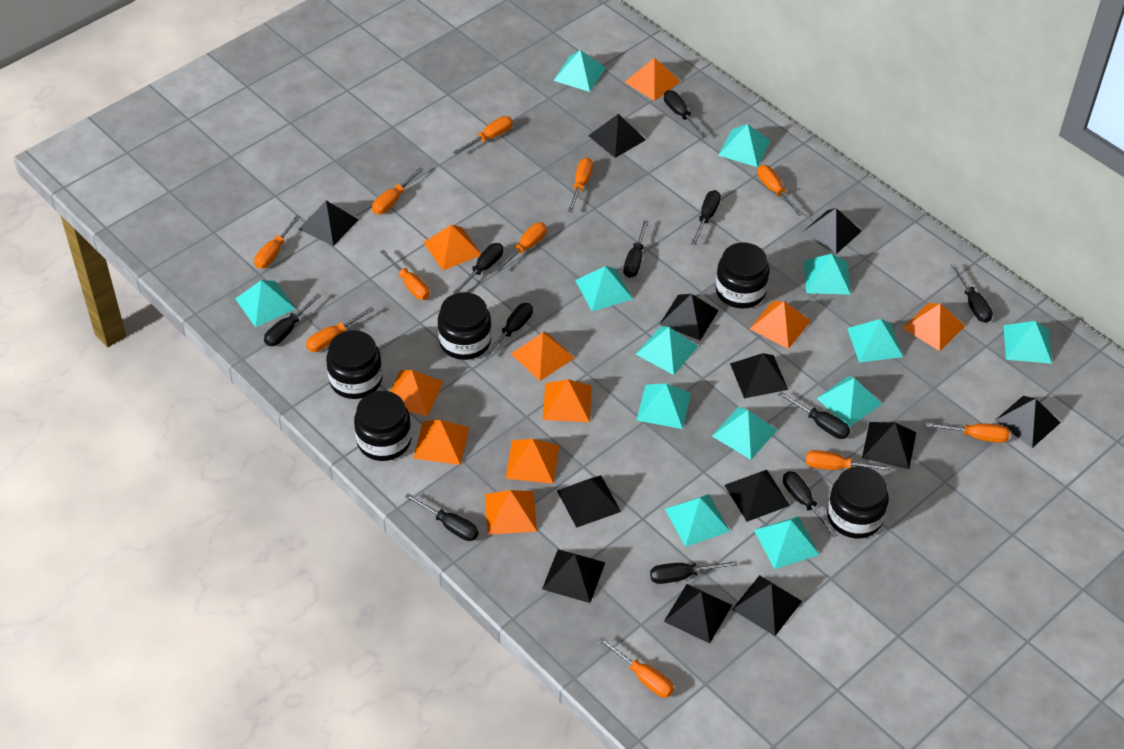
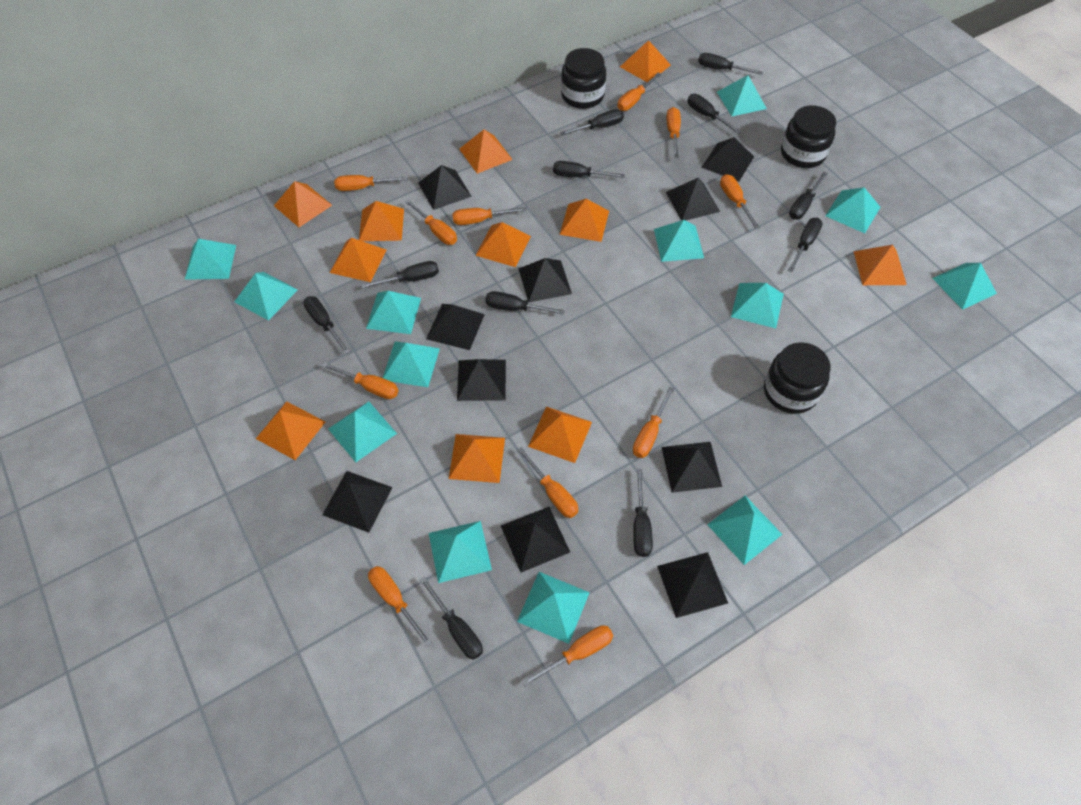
black jar: 5 -> 3
black pyramid: 12 -> 10
orange pyramid: 10 -> 11

